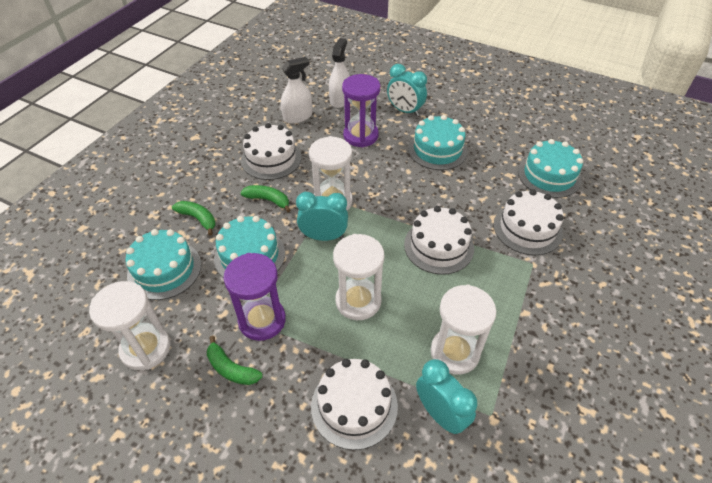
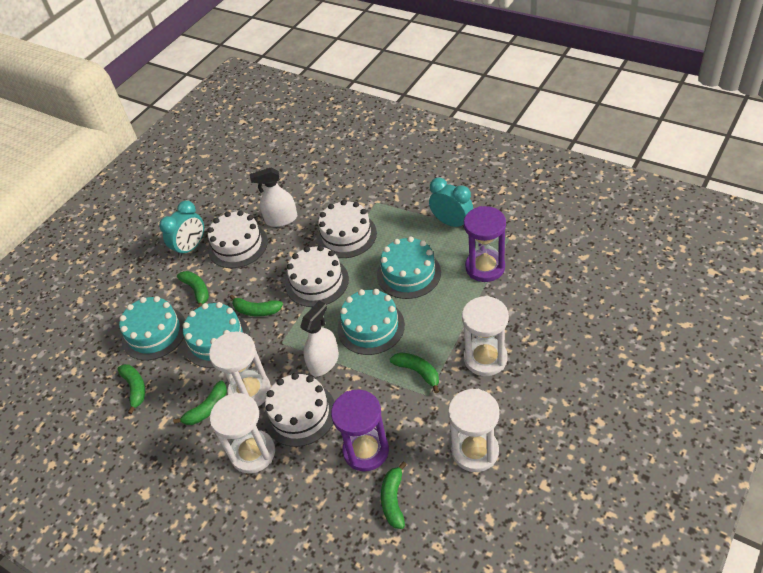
green banana: 3 -> 6
turquoise clock: 3 -> 2

